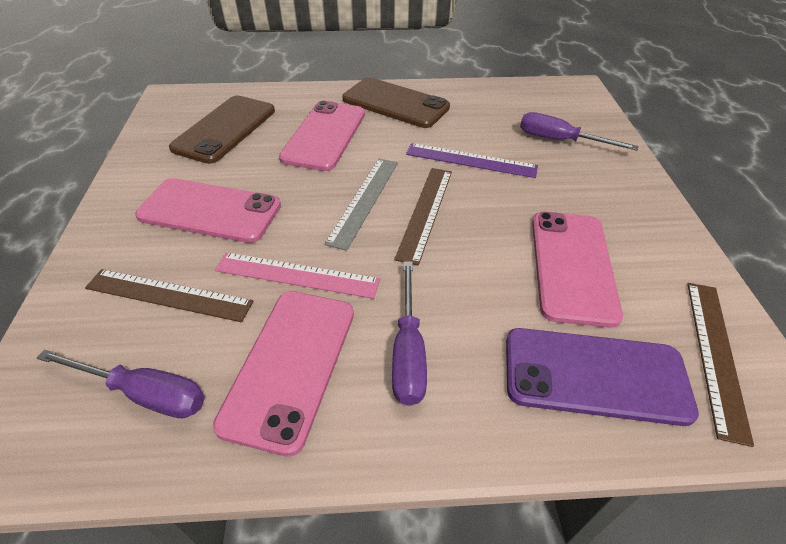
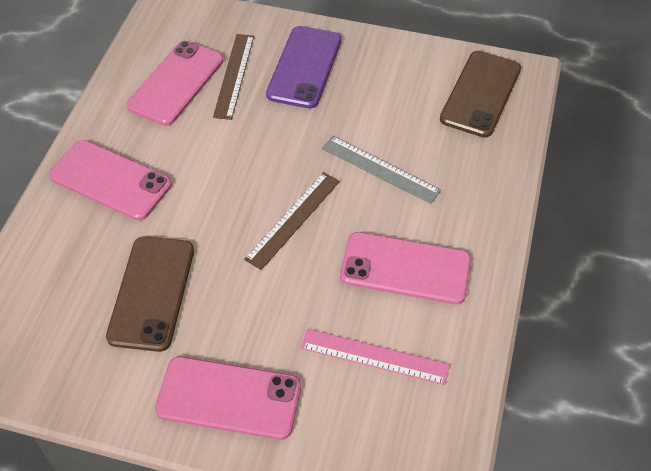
brown ruler: 3 -> 2
purple ruler: 1 -> 0
purple screwdriver: 3 -> 0

